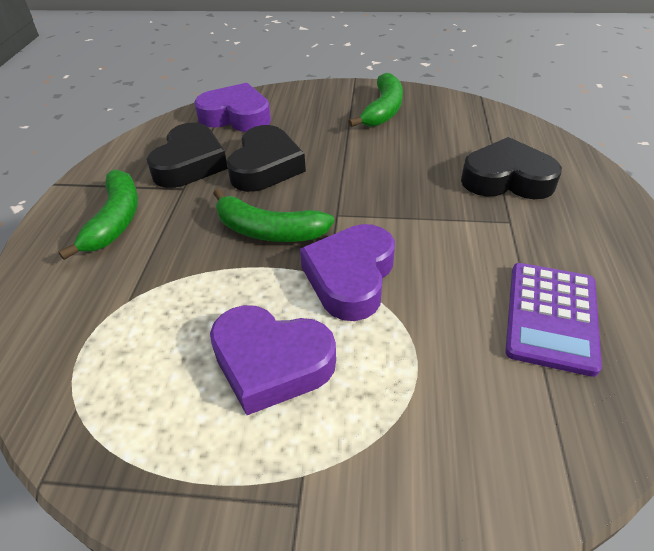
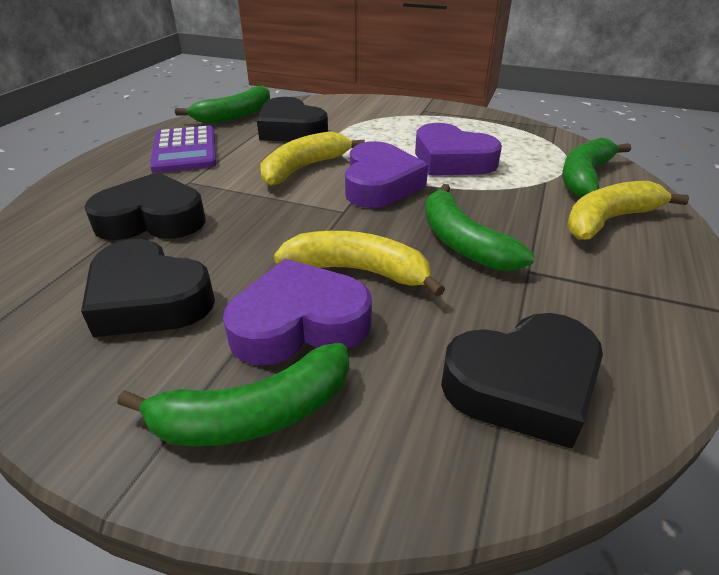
black heart: 3 -> 4
green banana: 3 -> 4
yellow banana: 0 -> 3

